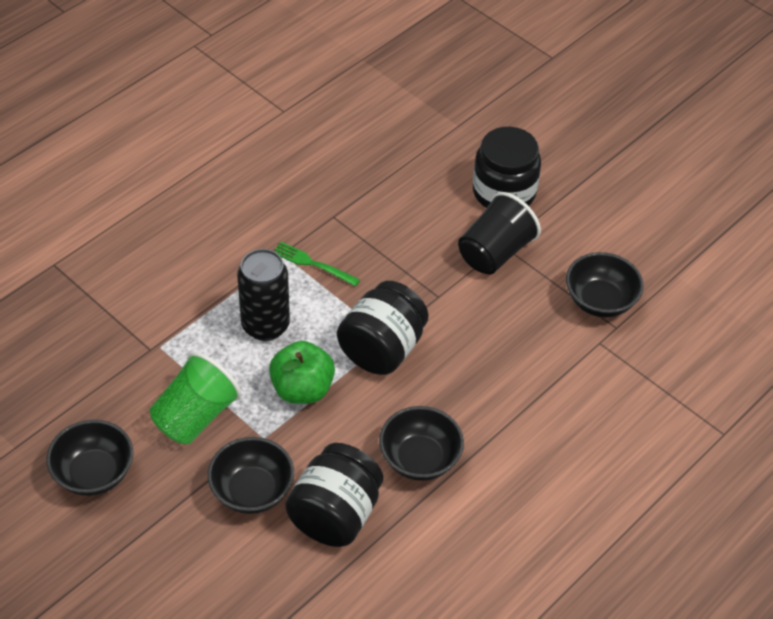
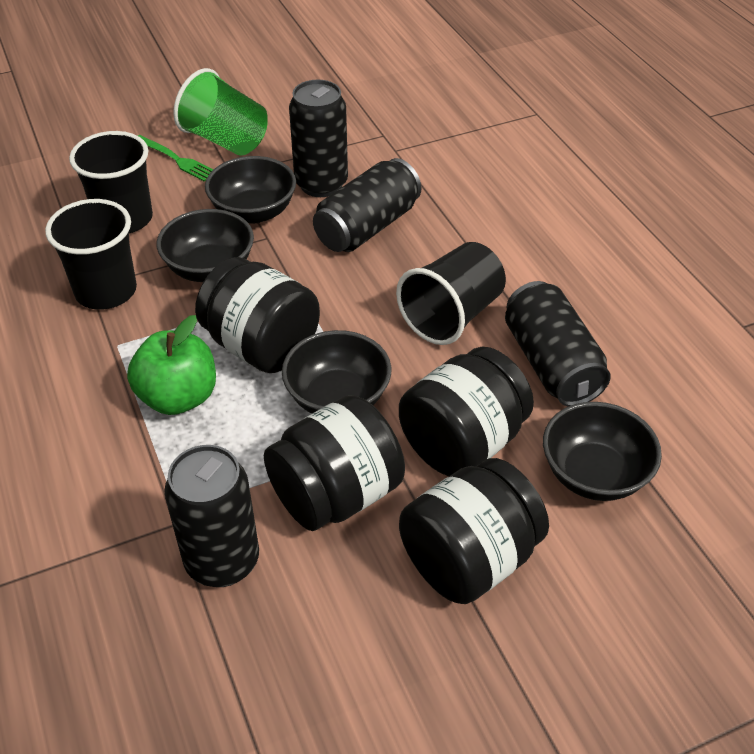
black can: 1 -> 4
black cup: 1 -> 3
black jar: 3 -> 4

